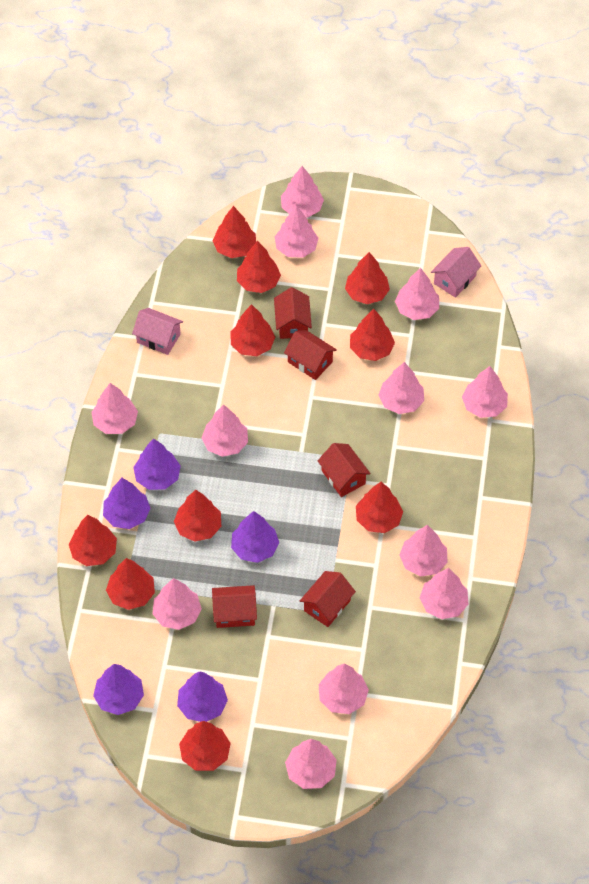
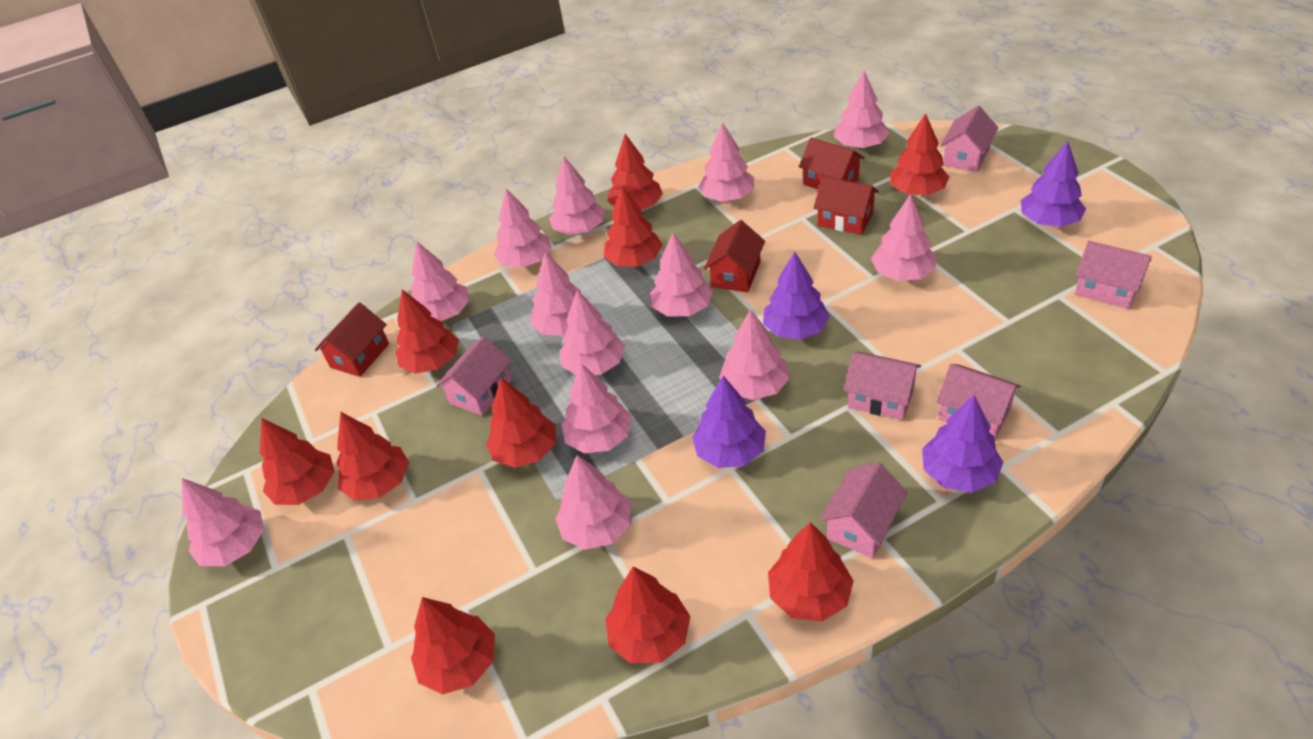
pink house: 2 -> 6
pink tree: 12 -> 13
purple tree: 5 -> 4
red house: 5 -> 4

